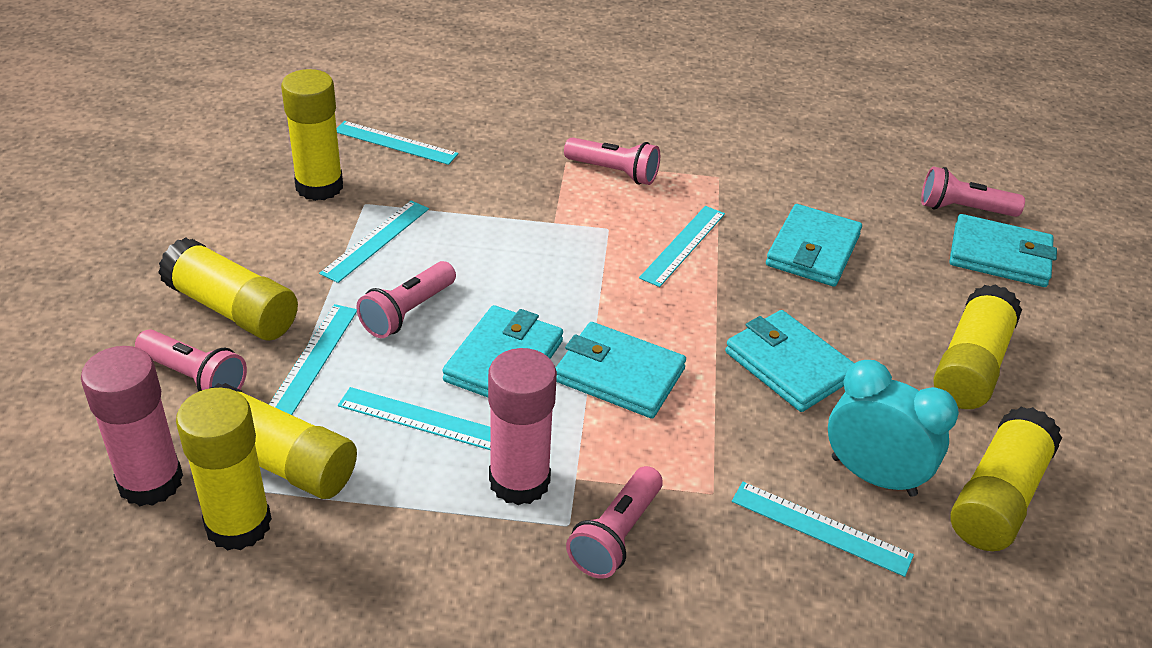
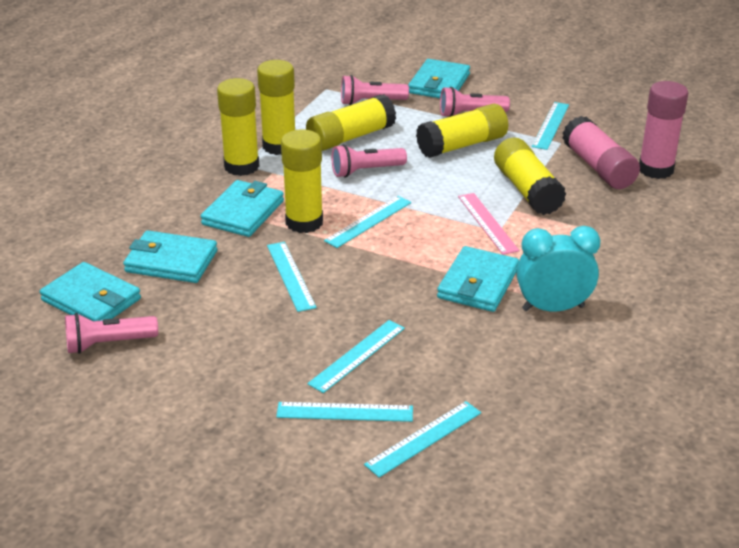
pink flashlight: 5 -> 4
pink ruler: 0 -> 1

